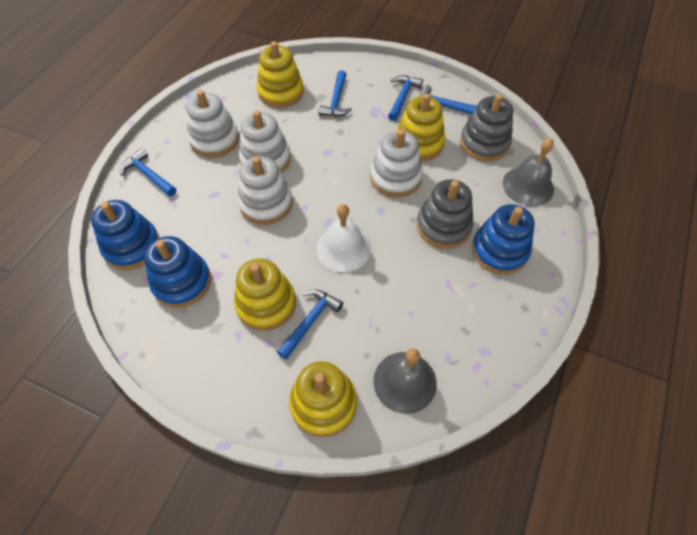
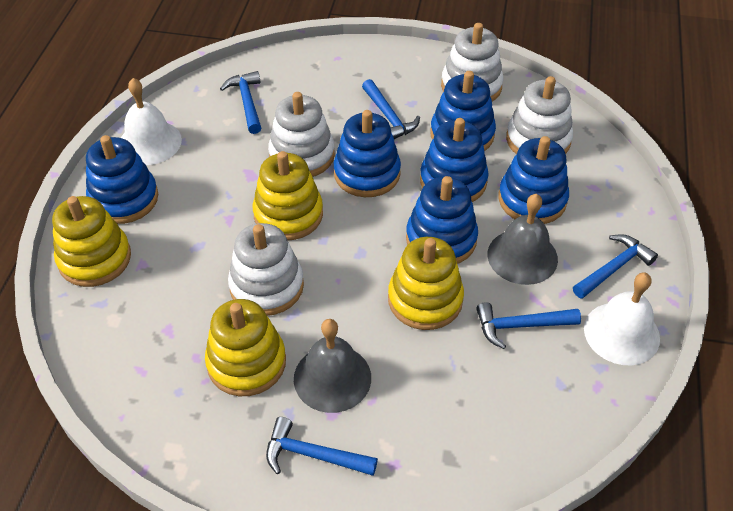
blue stacking toy: 3 -> 6
grey stacking toy: 2 -> 0
white bell: 1 -> 2

